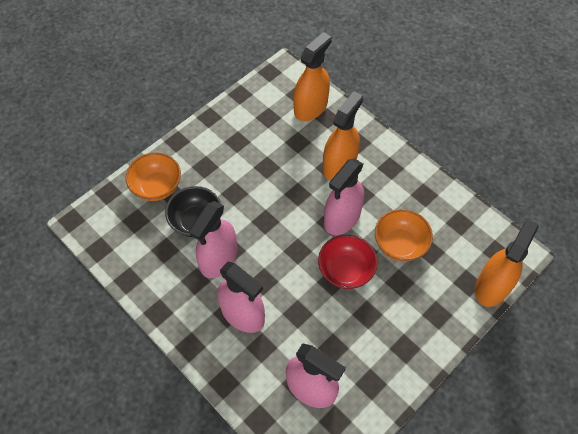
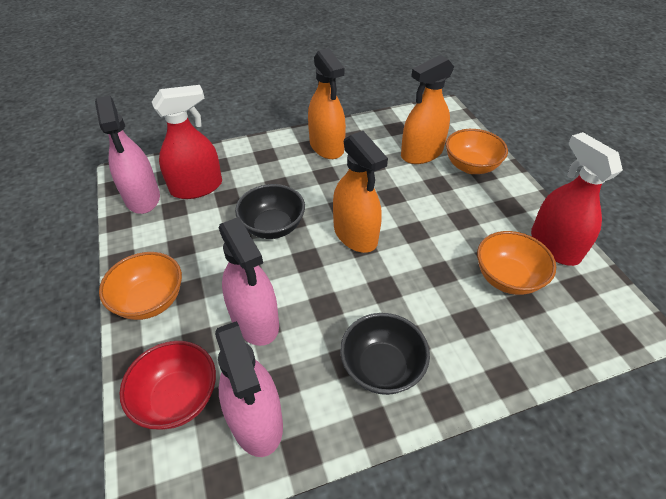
black bowl: 1 -> 2
orange bowl: 2 -> 3
pink spray bottle: 4 -> 3
red spray bottle: 0 -> 2

